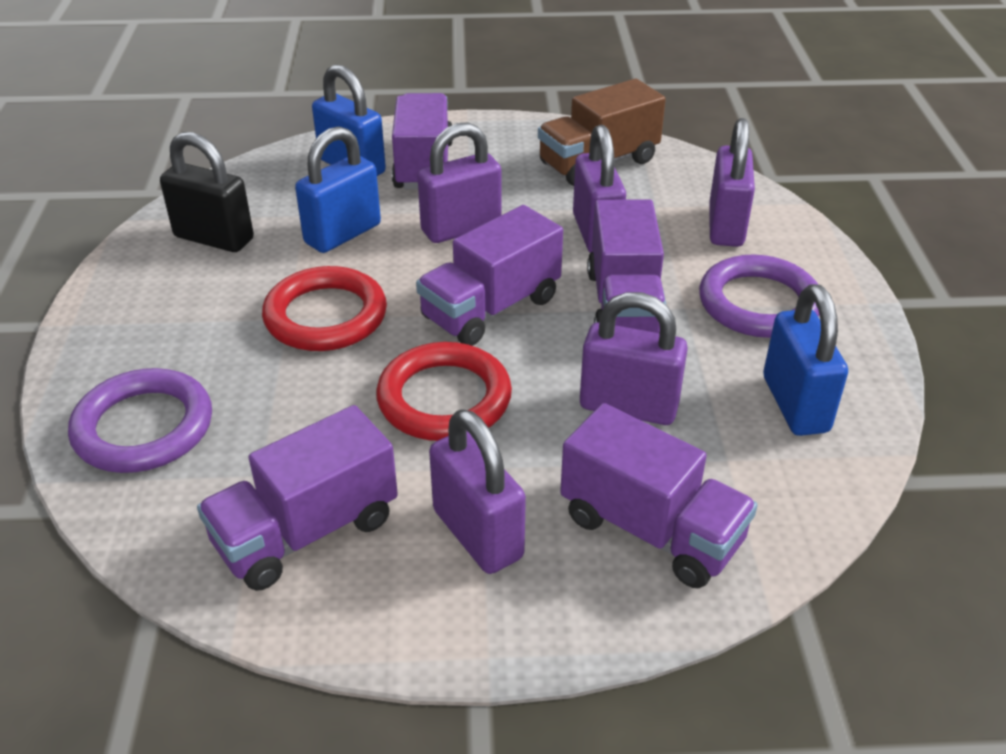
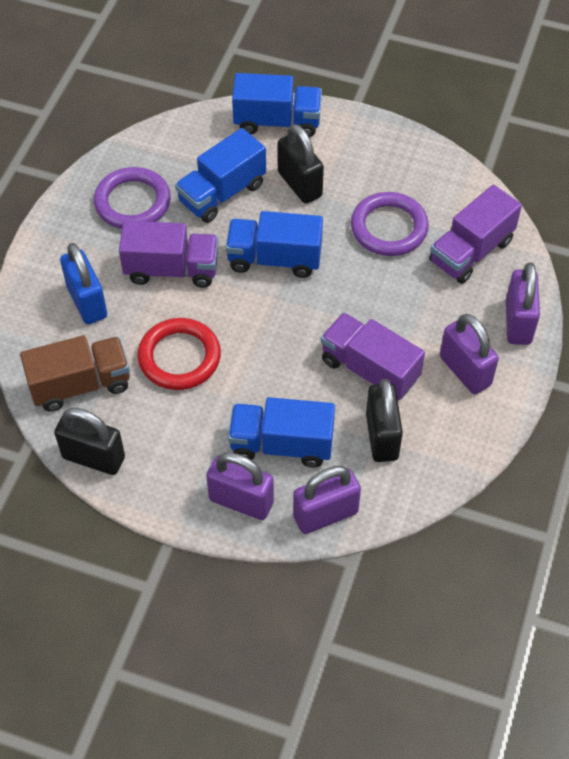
black padlock: 1 -> 3
blue padlock: 3 -> 1
blue truck: 0 -> 4
purple padlock: 5 -> 4
purple truck: 5 -> 3
red ring: 2 -> 1

